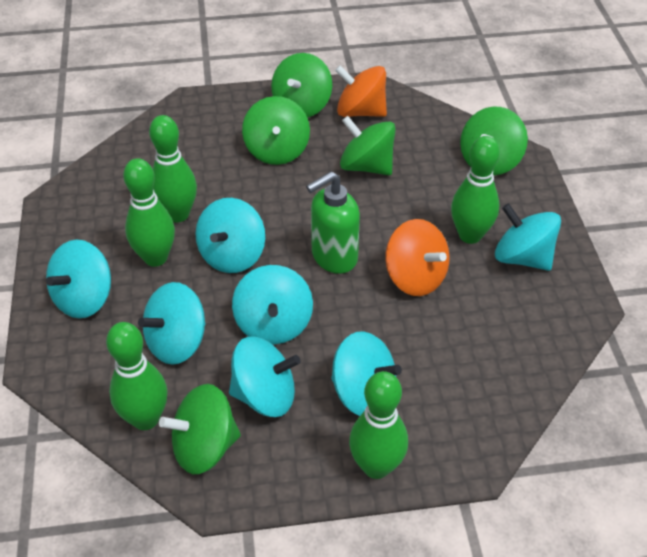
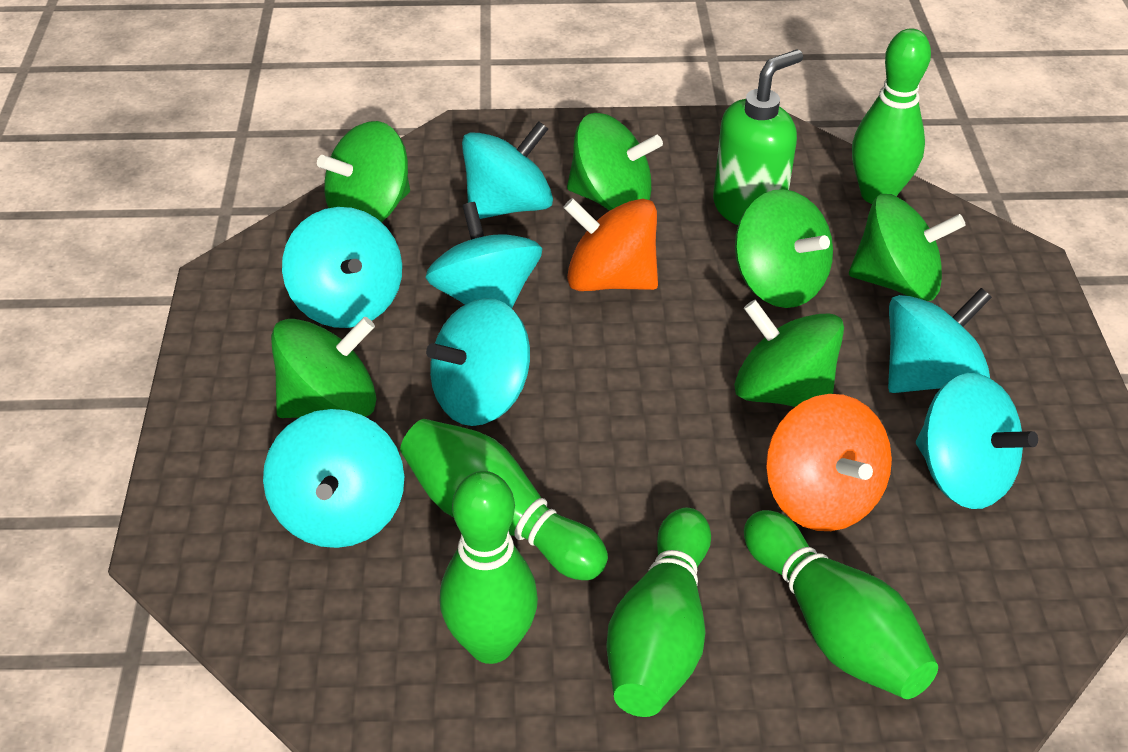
green spinning top: 5 -> 6

